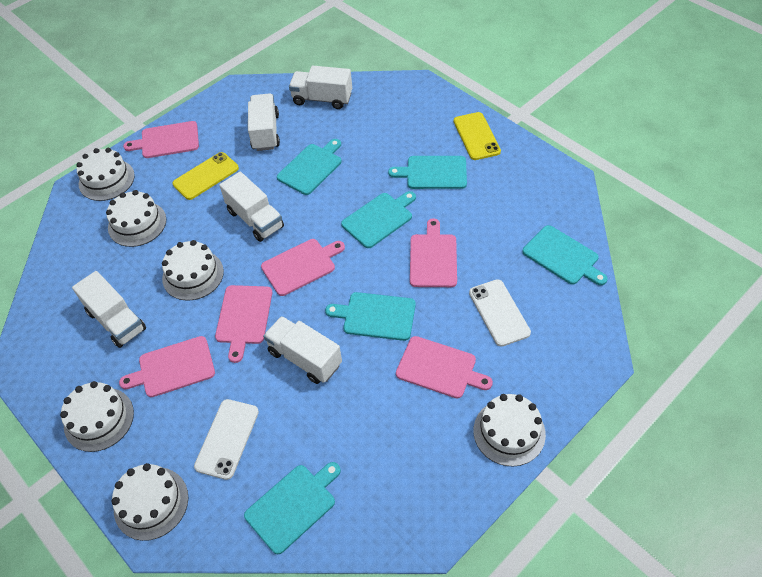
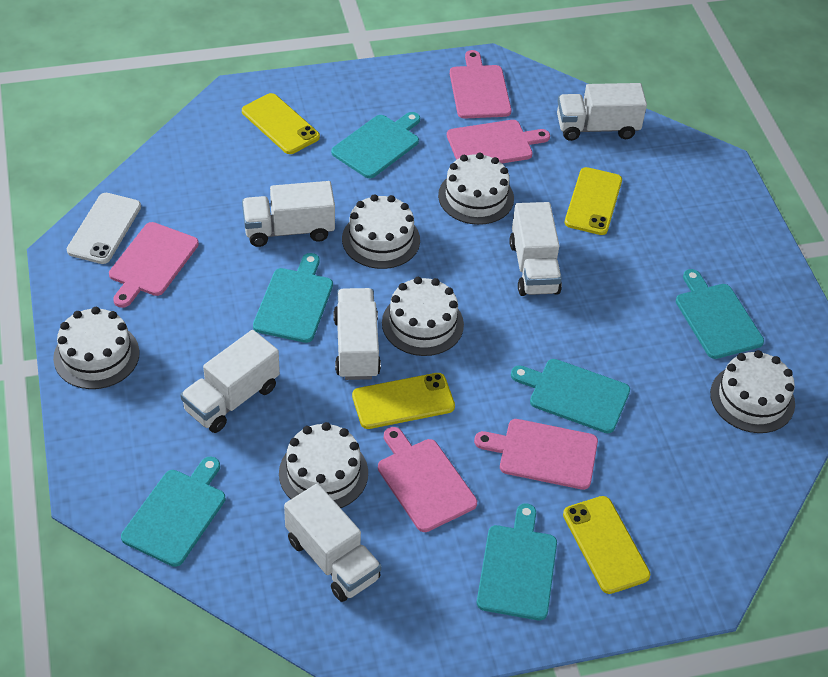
pink cutting board: 6 -> 5
white phone: 2 -> 1
white truck: 5 -> 6
yellow phone: 2 -> 4

